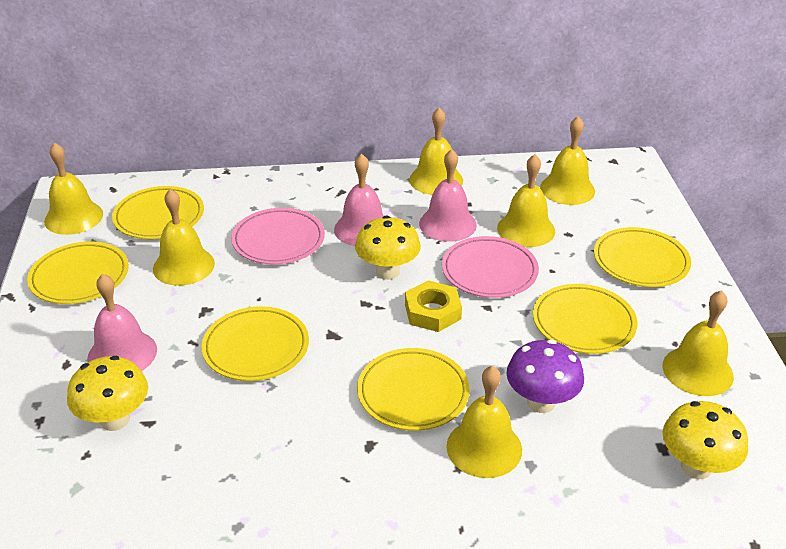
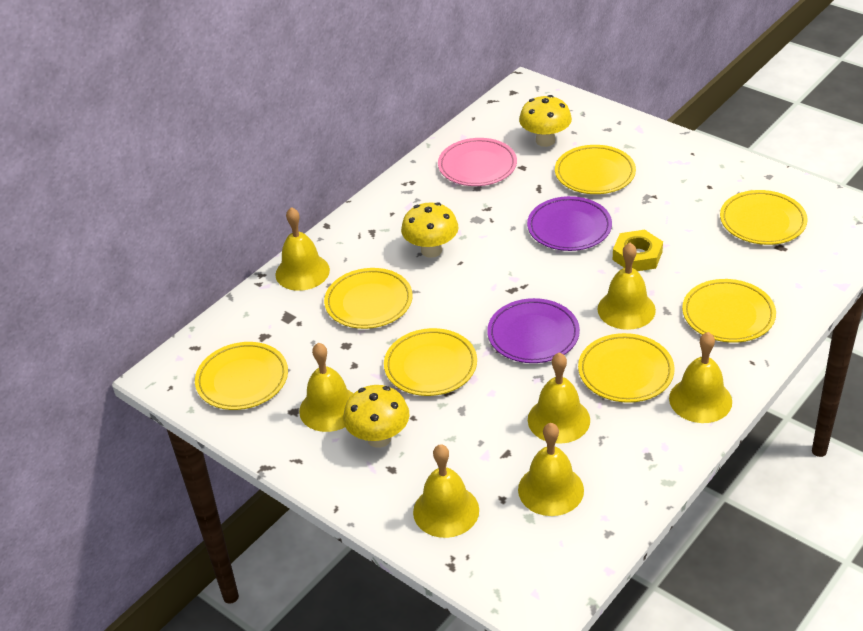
pink bell: 3 -> 0
pink plate: 2 -> 1
purple mushroom: 1 -> 0
purple plate: 0 -> 2
yellow plate: 6 -> 7

